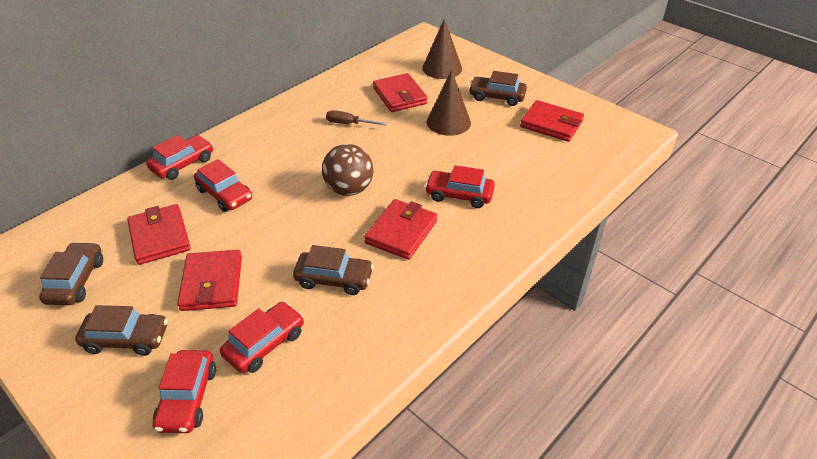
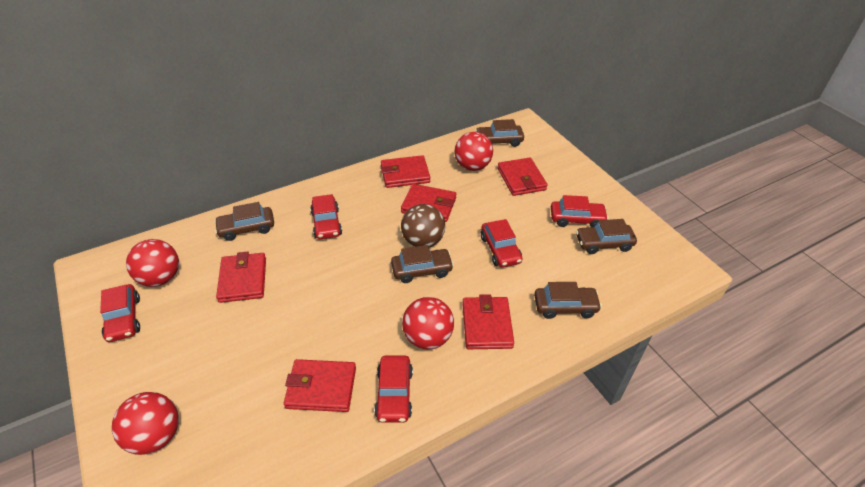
brown car: 4 -> 5
brown cone: 2 -> 0
brown screwdriver: 1 -> 0
red ball: 0 -> 4
red wallet: 5 -> 6

